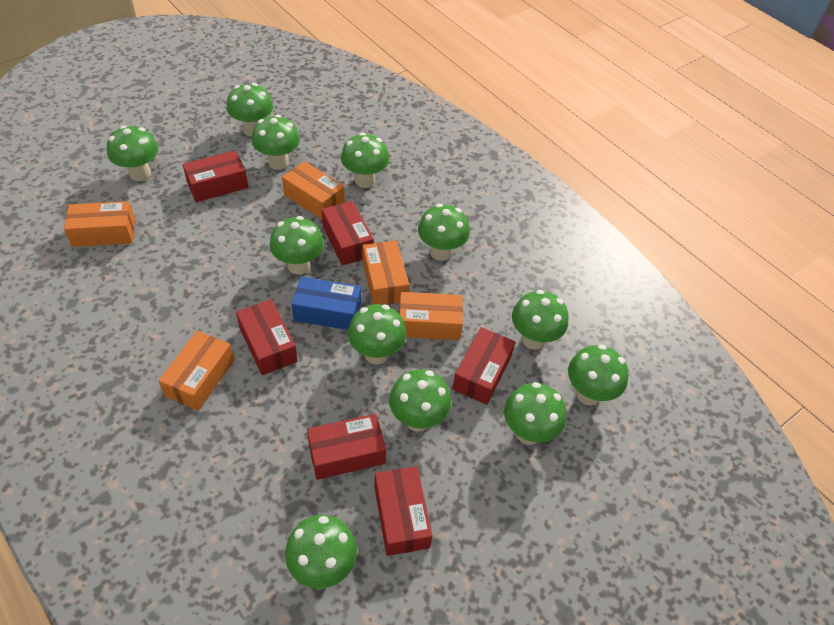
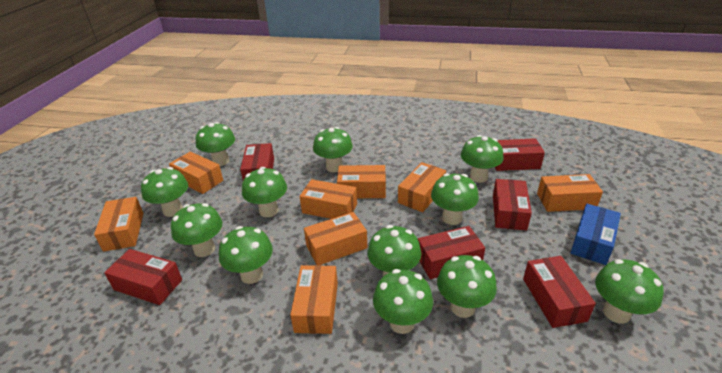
orange box: 5 -> 8

